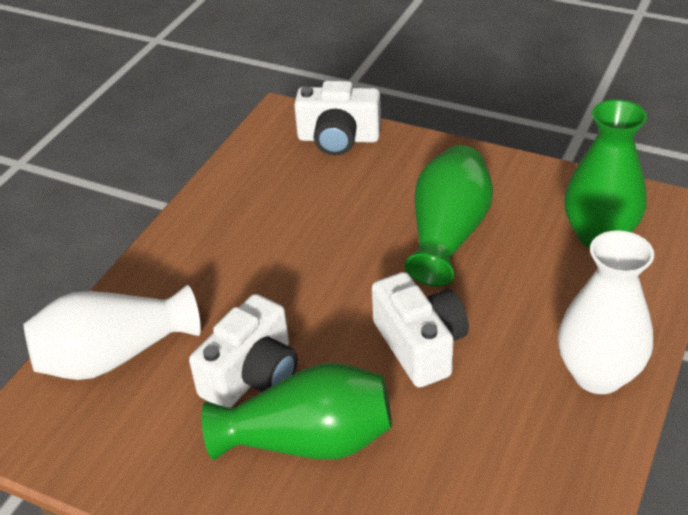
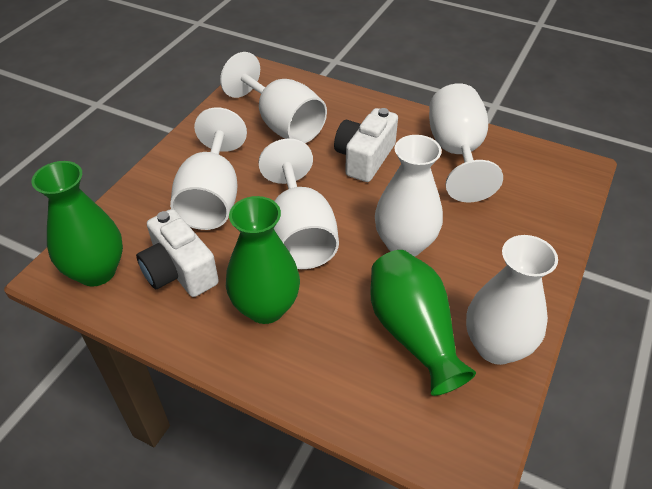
white camera: 3 -> 2
white goblet: 0 -> 4

